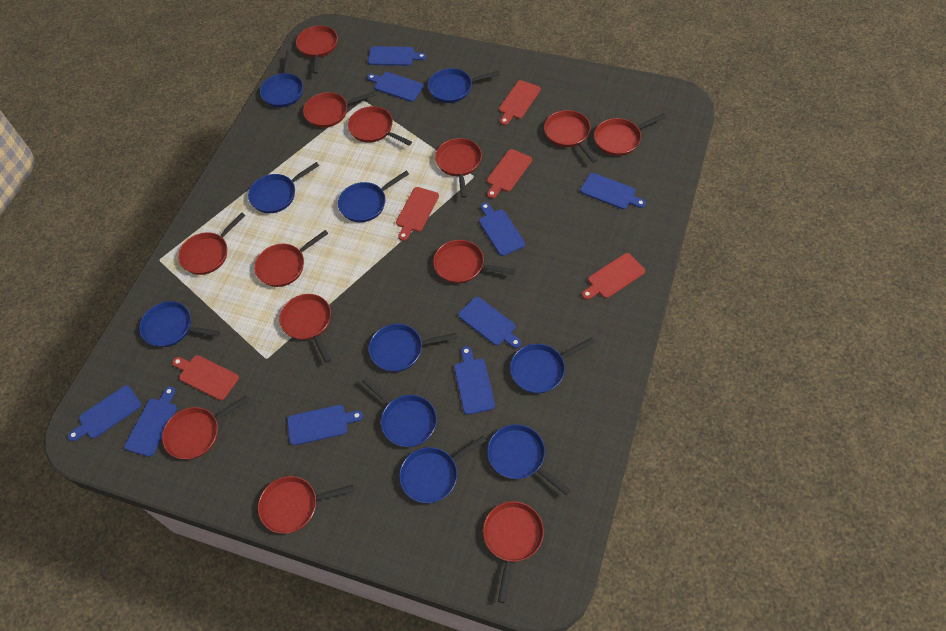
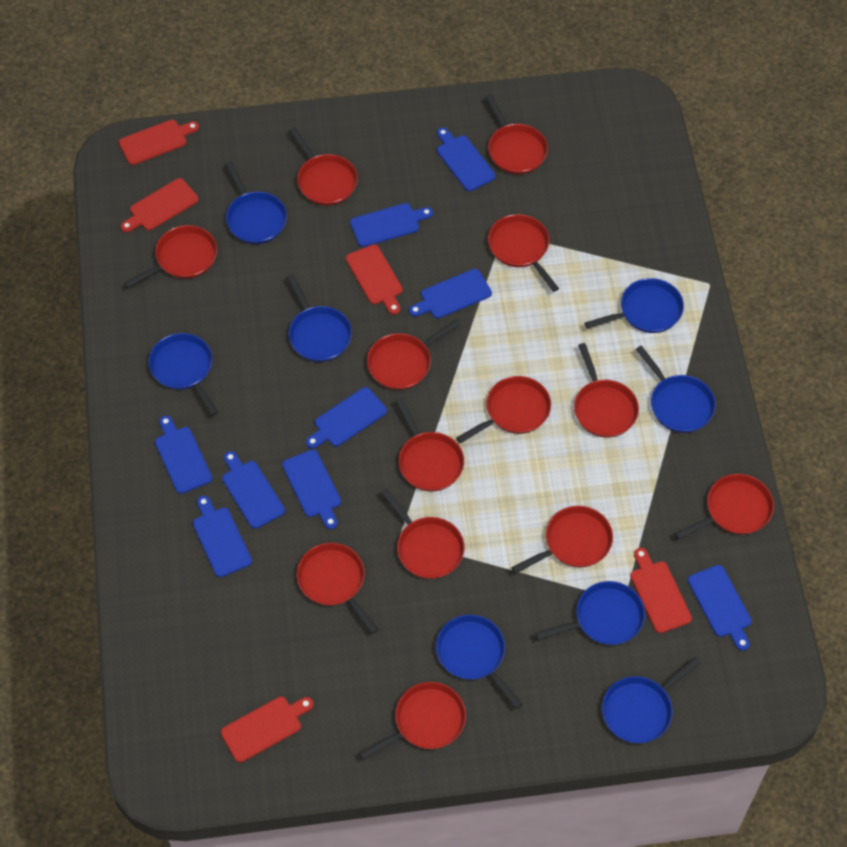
blue pan: 10 -> 8

